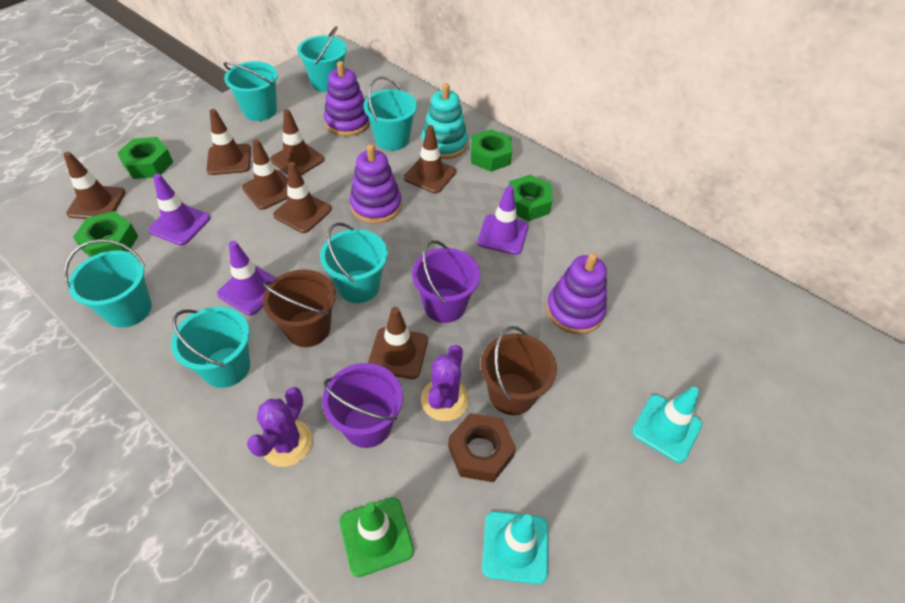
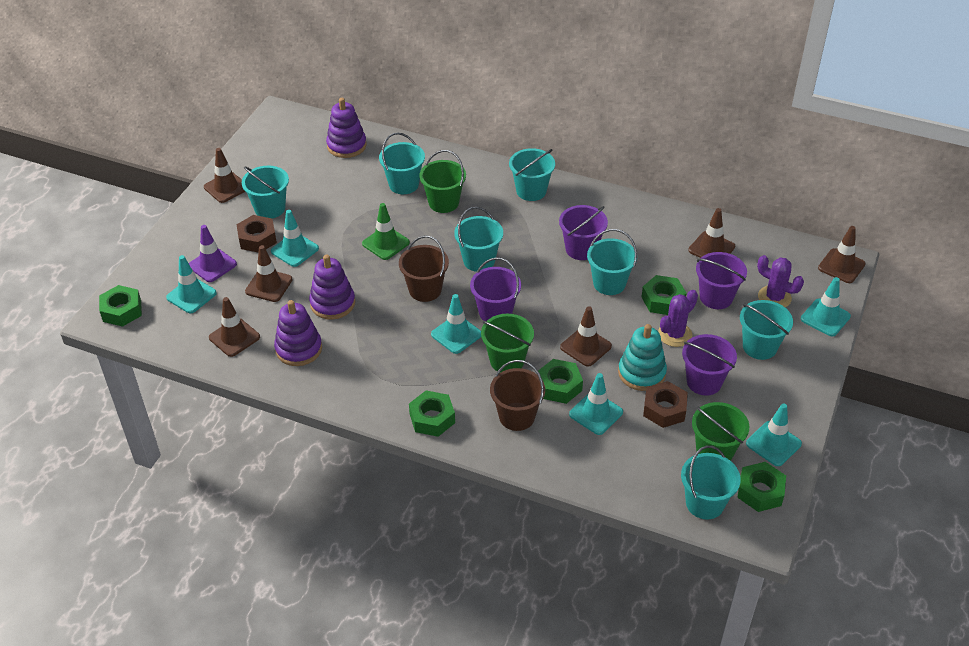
brown nut: 1 -> 2
brown traffic cone: 7 -> 6
green bucket: 0 -> 3
green nut: 4 -> 5
purple bucket: 2 -> 4
purple traffic cone: 3 -> 1
turquoise bucket: 6 -> 7
turquoise traffic cone: 2 -> 6

